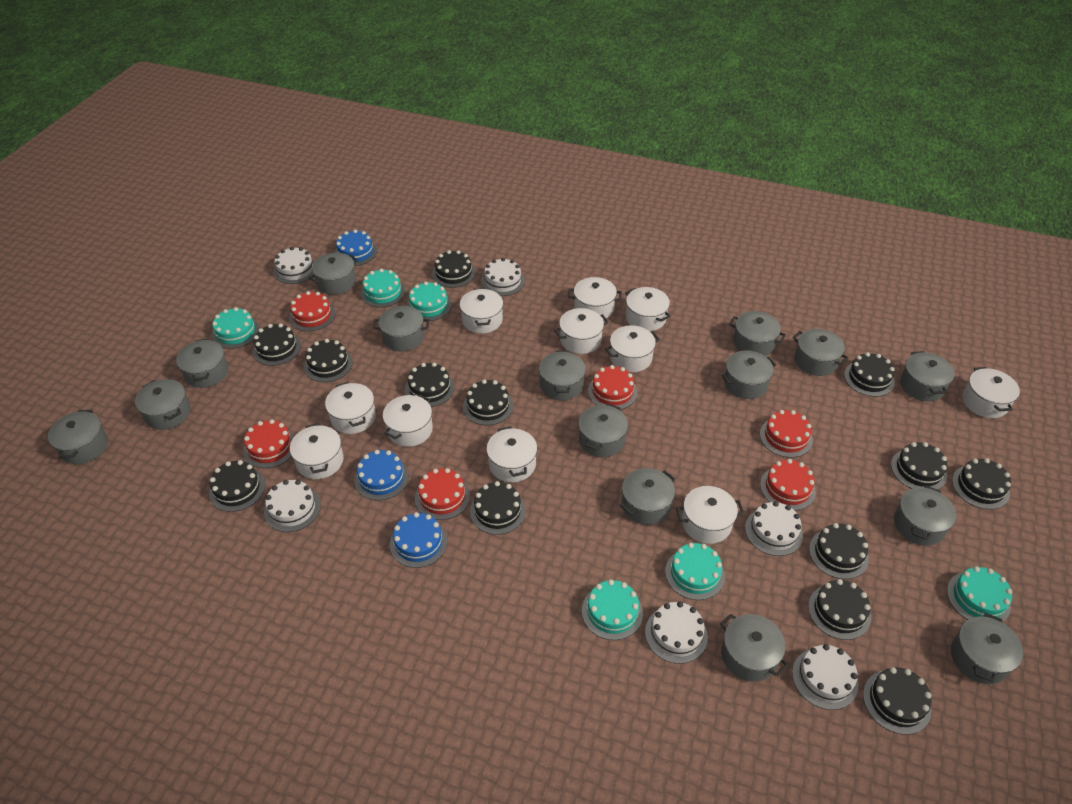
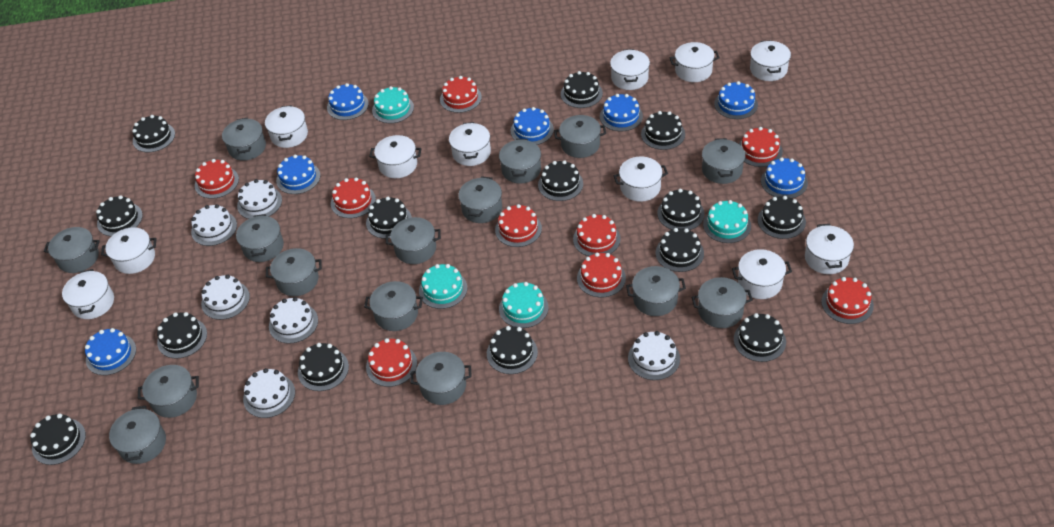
black cake: 13 -> 14
blue cake: 3 -> 7
red cake: 6 -> 9
turquoise cake: 6 -> 4

